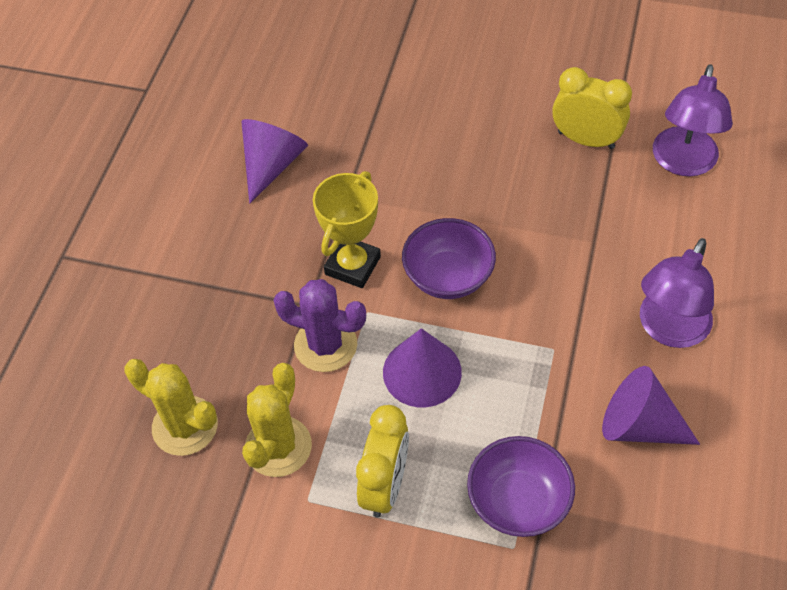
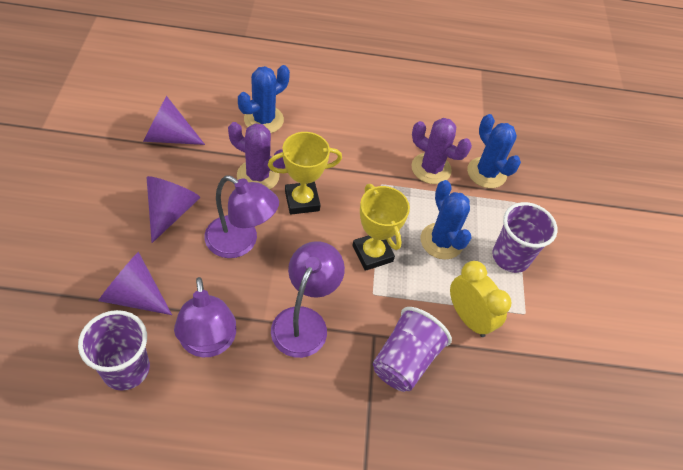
blue cactus: 0 -> 3
purple bowl: 2 -> 0
purple cactus: 1 -> 2
purple cup: 0 -> 3
purple lamp: 2 -> 3
yellow cactus: 2 -> 0
yellow clock: 2 -> 1
yellow trophy: 1 -> 2

